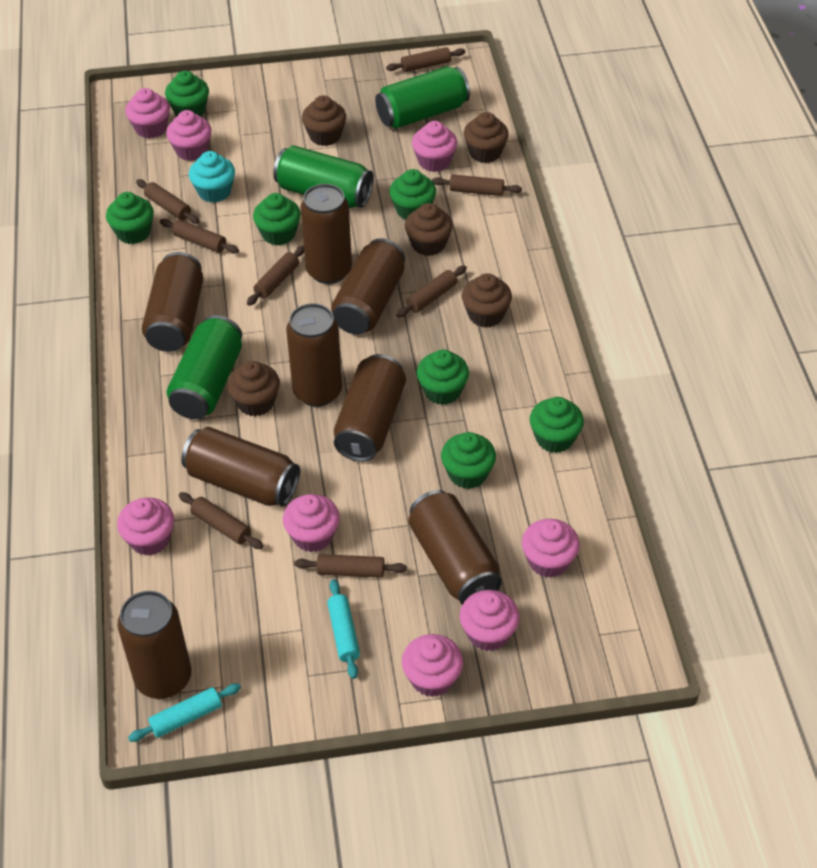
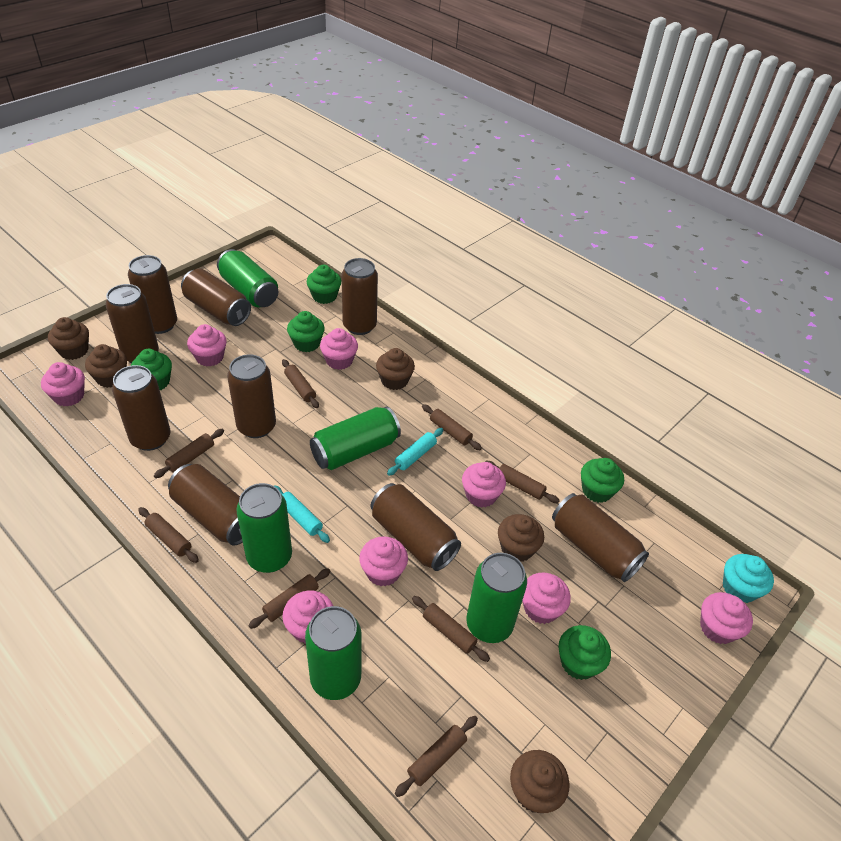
brown can: 8 -> 9
green can: 3 -> 5
green cupcake: 7 -> 5

